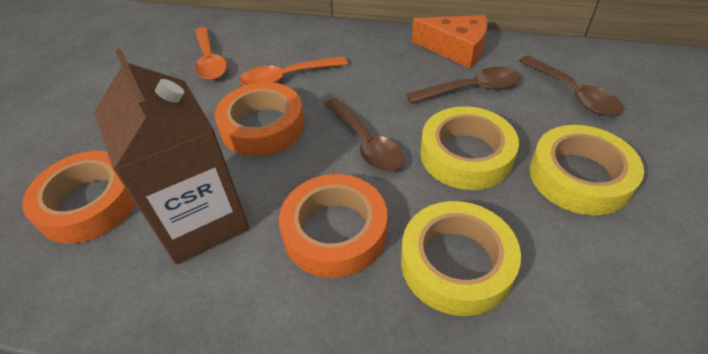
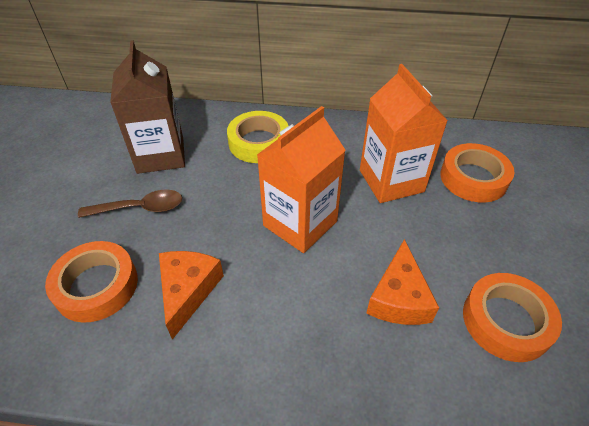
brown spoon: 3 -> 1
orange carton: 0 -> 2
orange cheese: 1 -> 2
orange spoon: 2 -> 0
yellow tape: 3 -> 1

